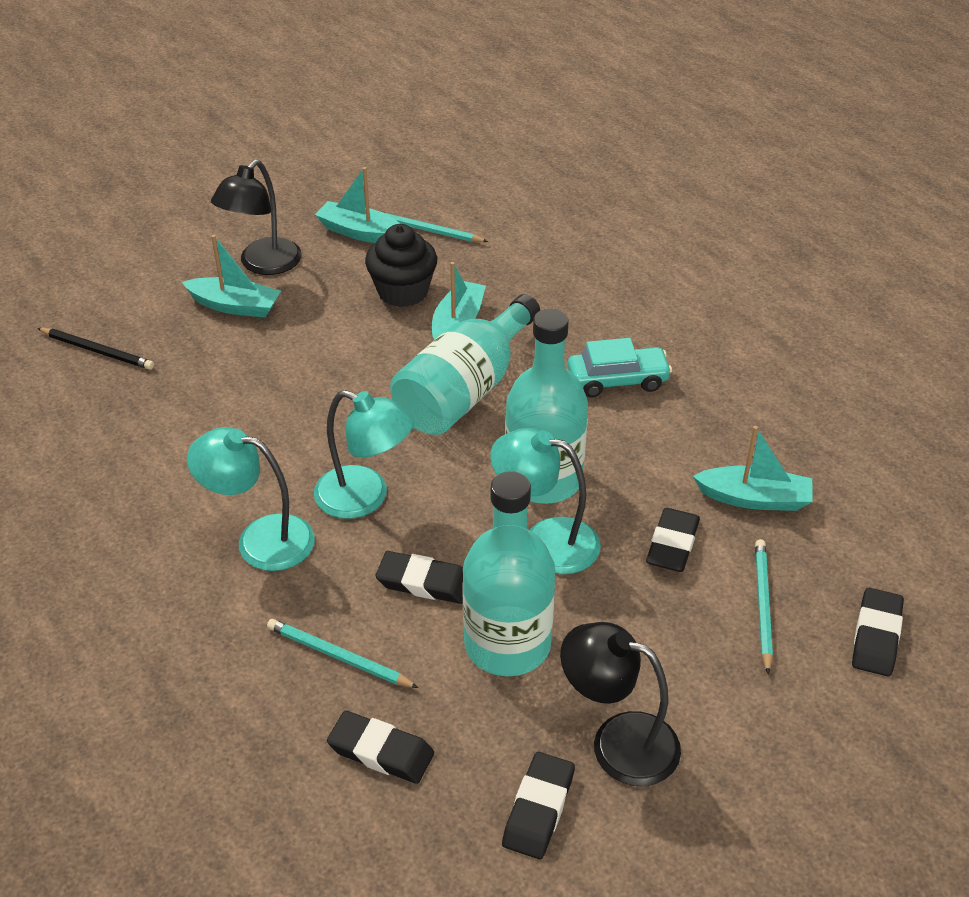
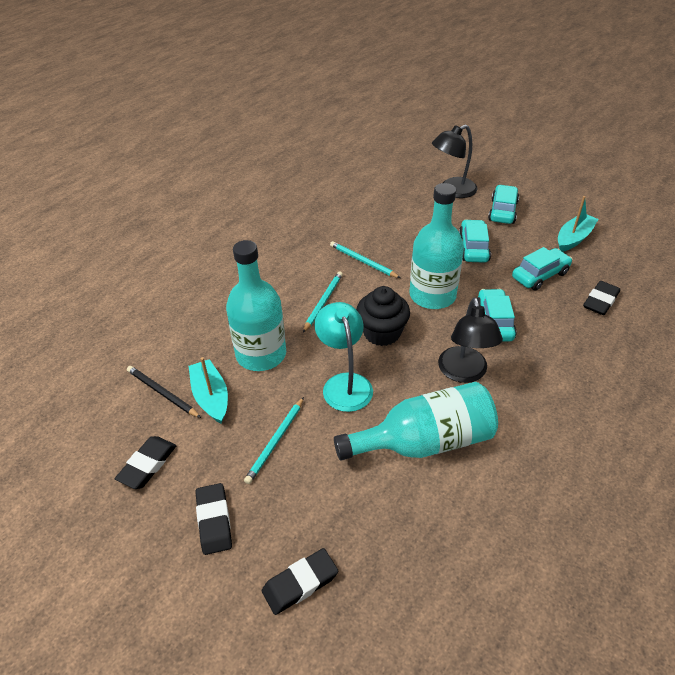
black eraser: 5 -> 4
turquoise boat: 4 -> 2
turquoise car: 1 -> 4
turquoise lamp: 3 -> 1

